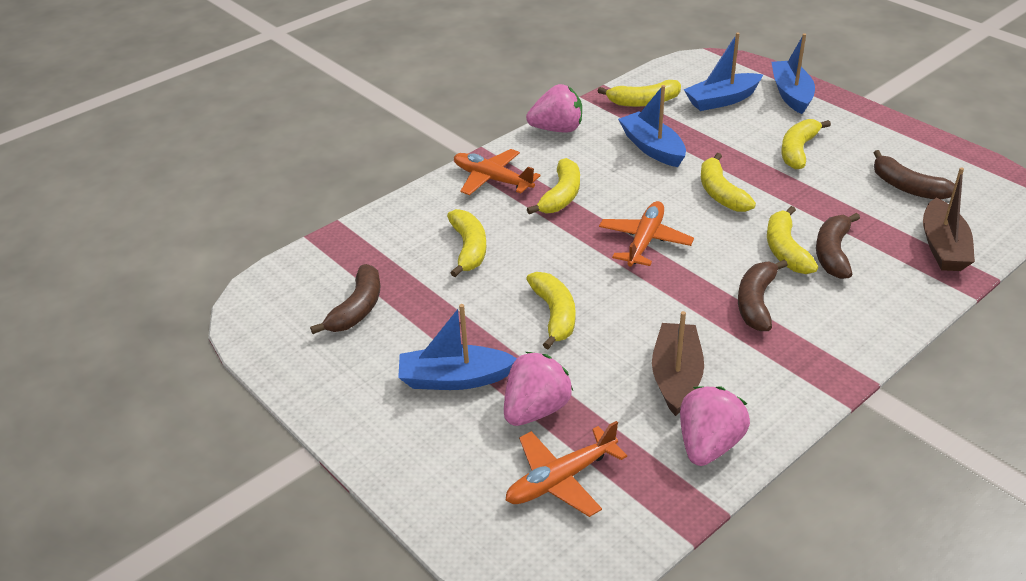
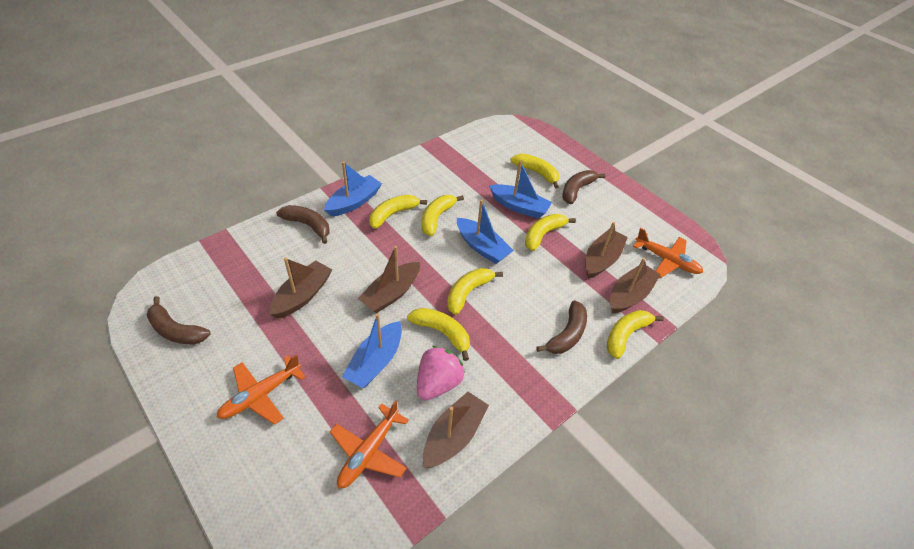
brown boat: 2 -> 5
pink strawberry: 3 -> 1

